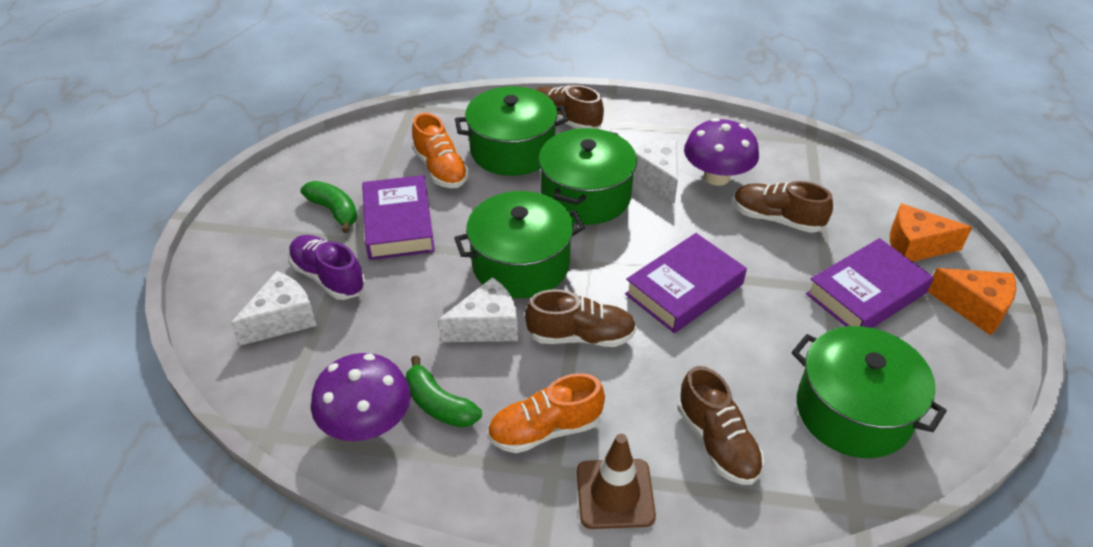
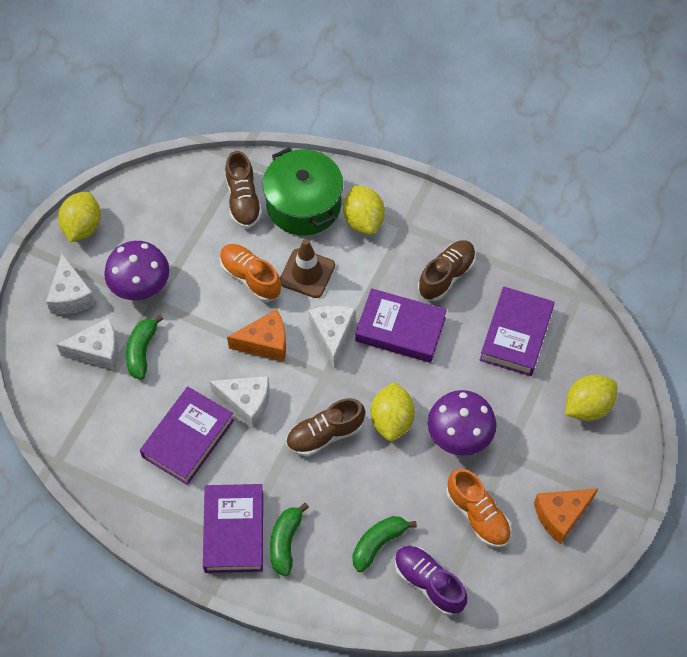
brown shoe: 4 -> 3
green banana: 2 -> 3
green pot: 4 -> 1
purple book: 3 -> 4
white cheese: 3 -> 4
yellow lemon: 0 -> 4

